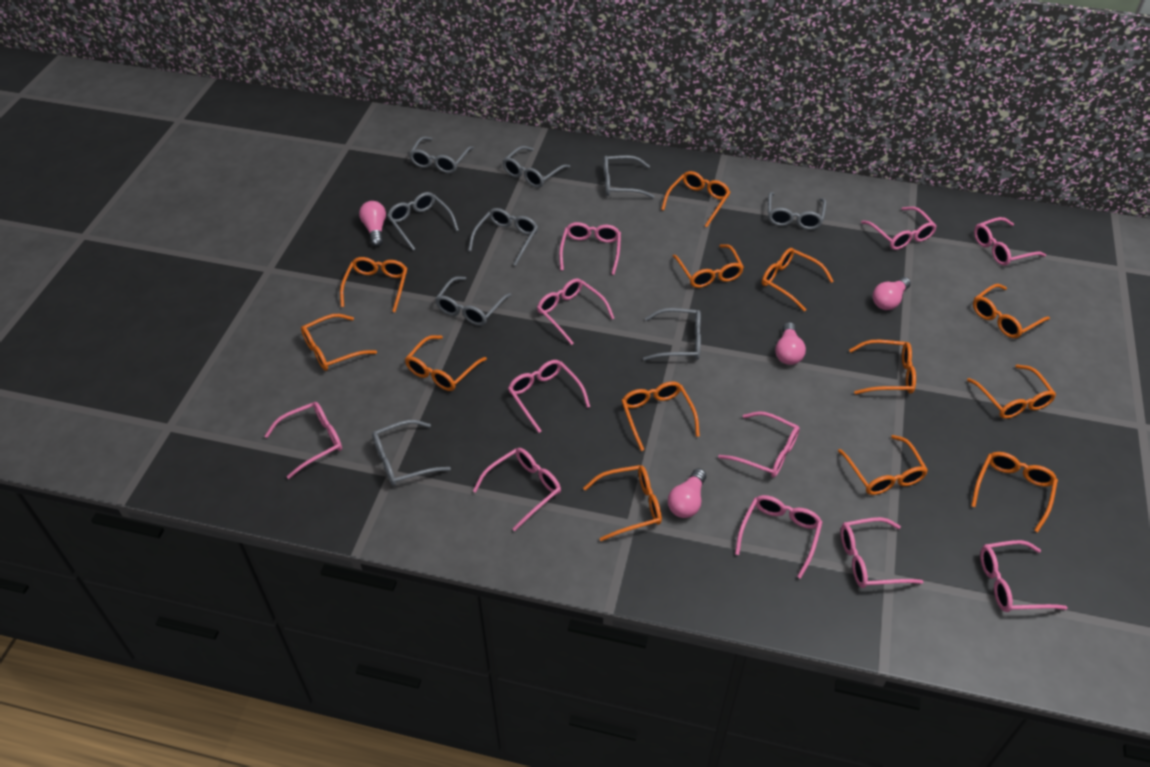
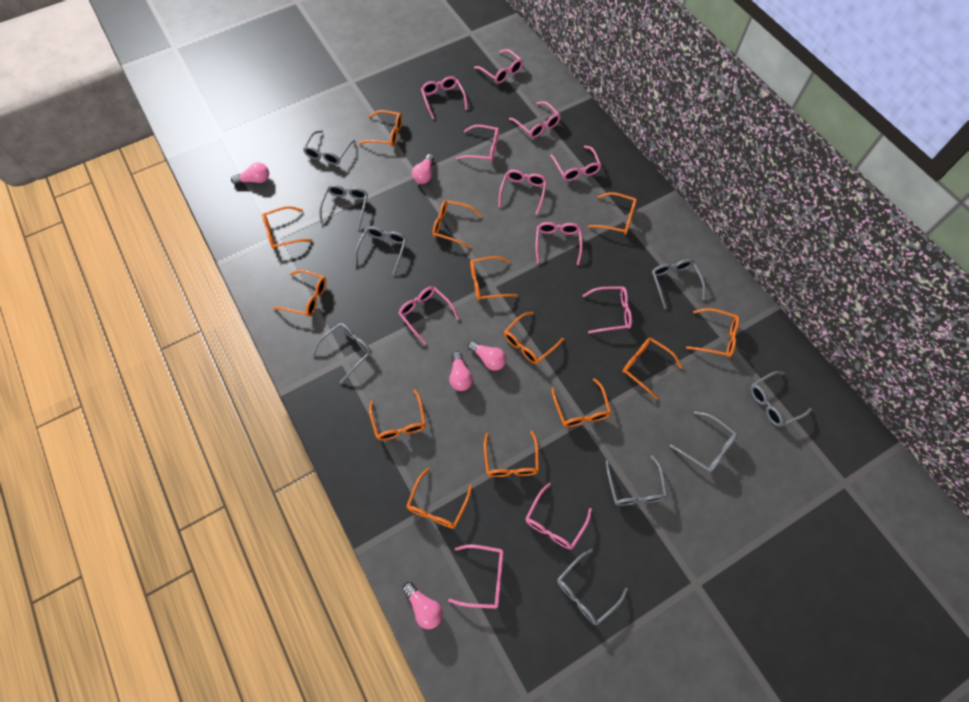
pink light bulb: 4 -> 5

